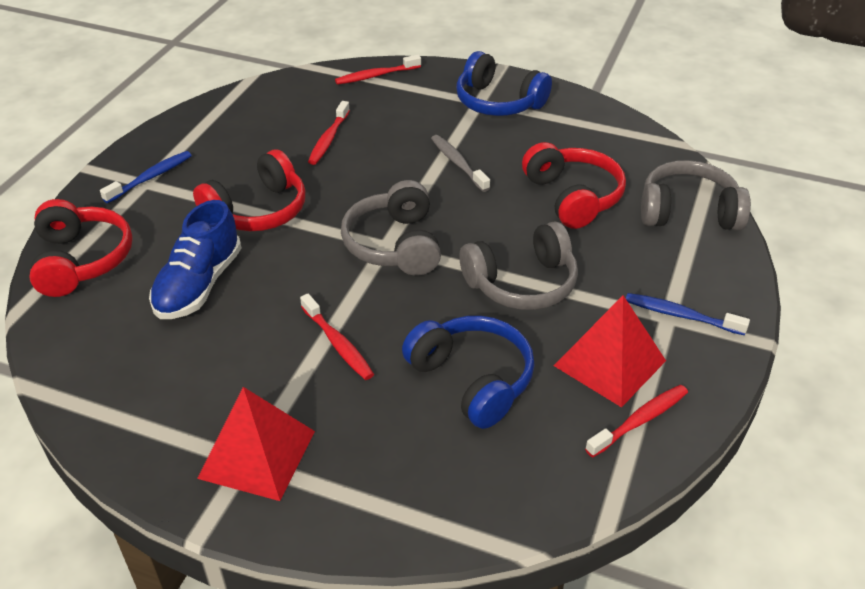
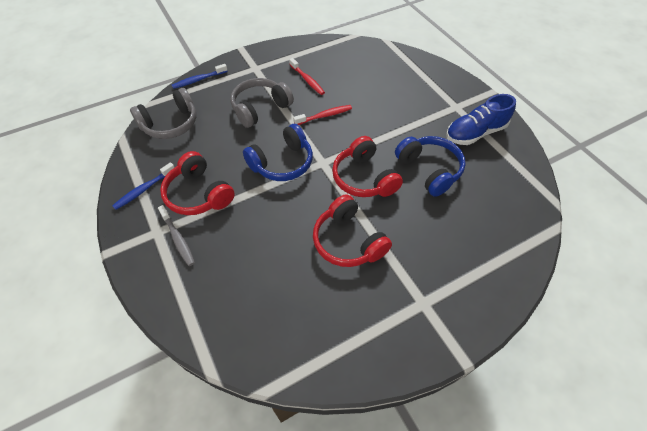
grey headphones: 3 -> 2
red pyramid: 2 -> 0
red toothbrush: 4 -> 2

